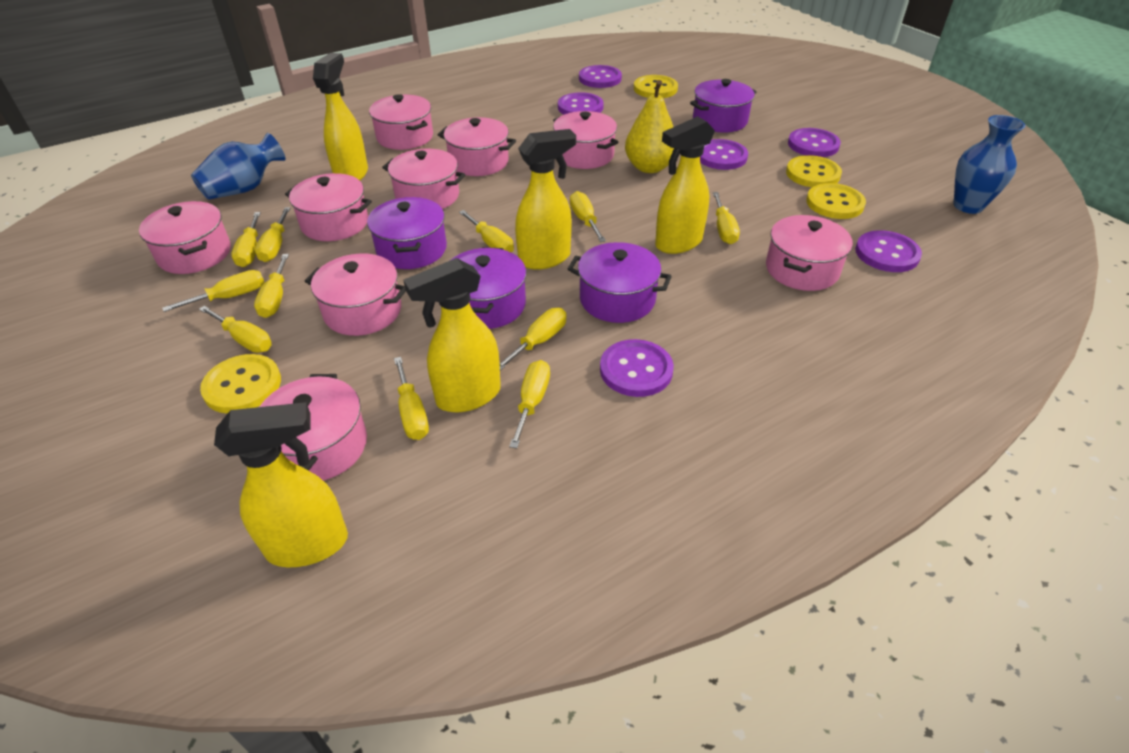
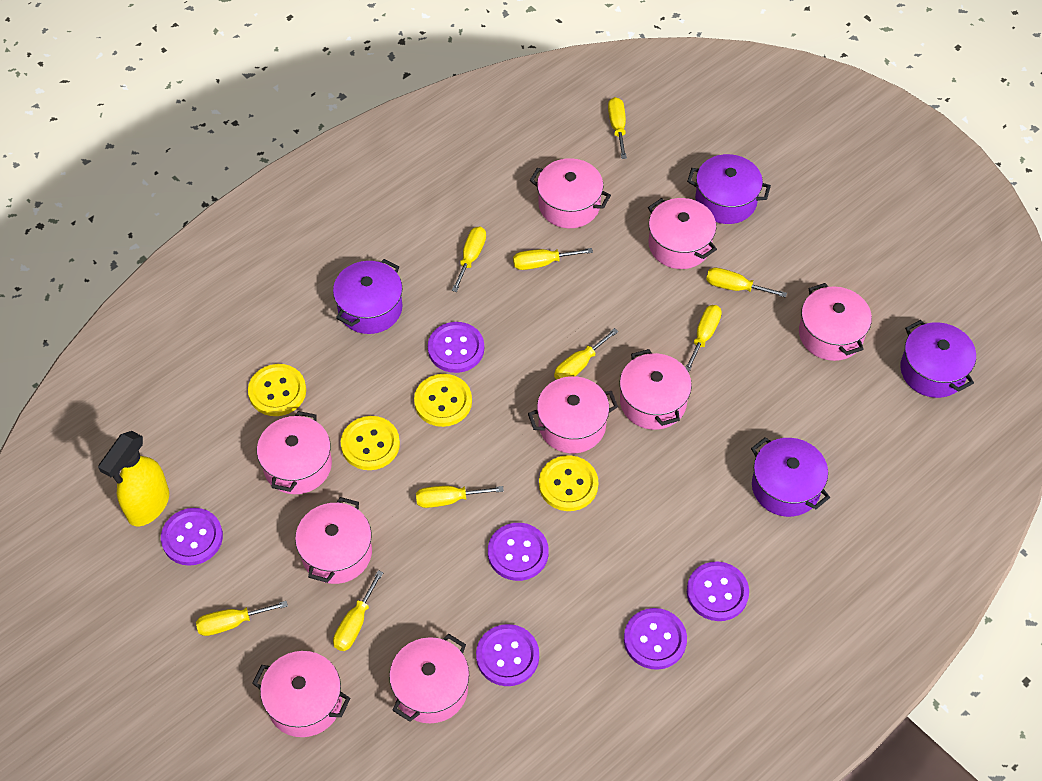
blue vase: 2 -> 0
yellow pear: 1 -> 0
yellow screwdriver: 11 -> 9
yellow spray bottle: 5 -> 1

